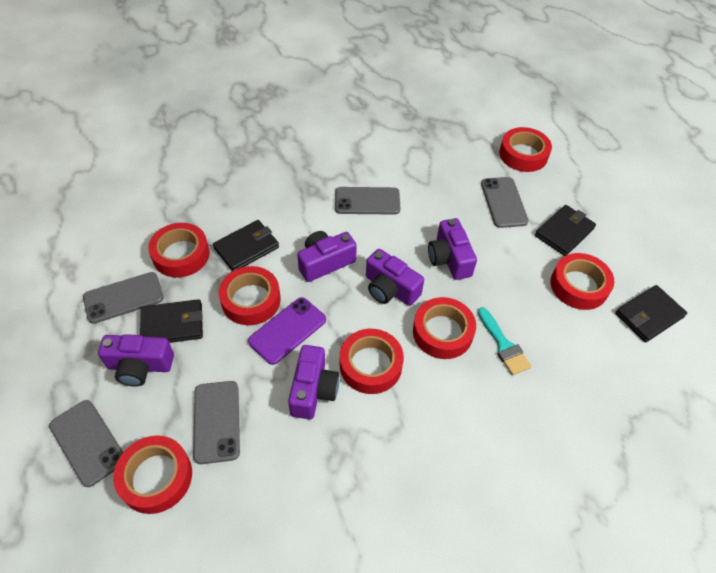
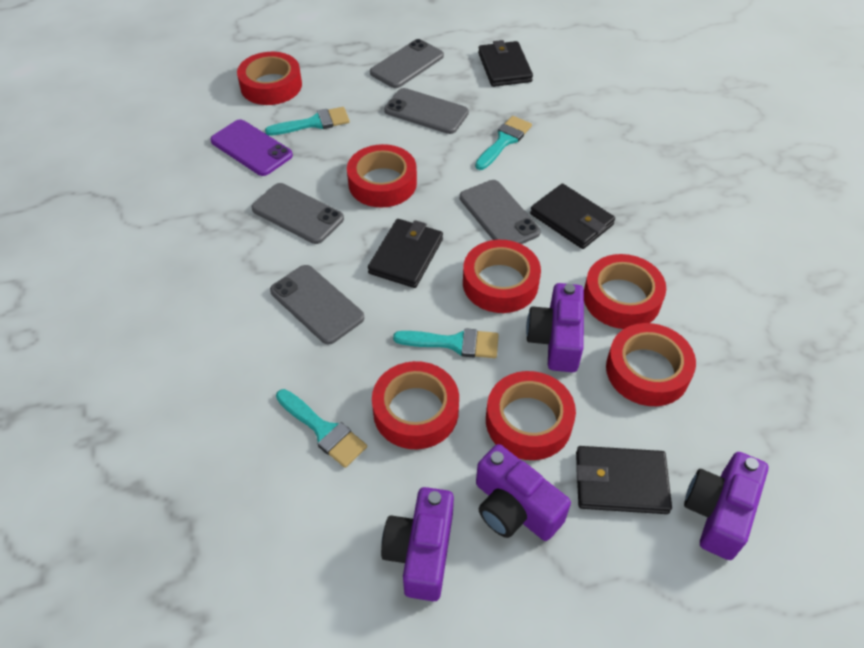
purple camera: 5 -> 4
turquoise brush: 1 -> 4

